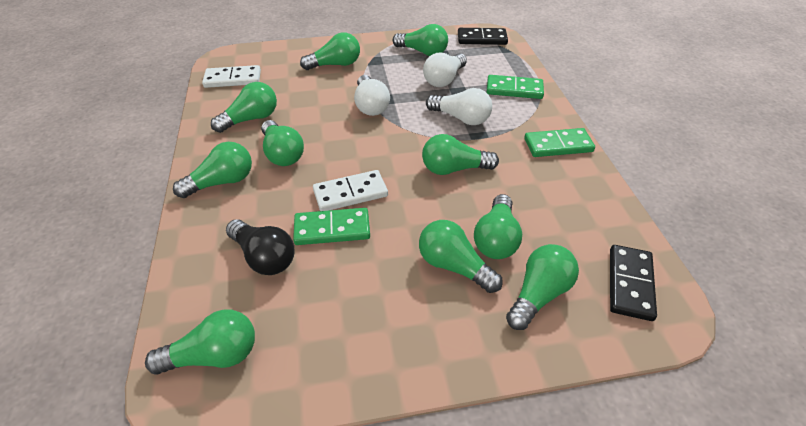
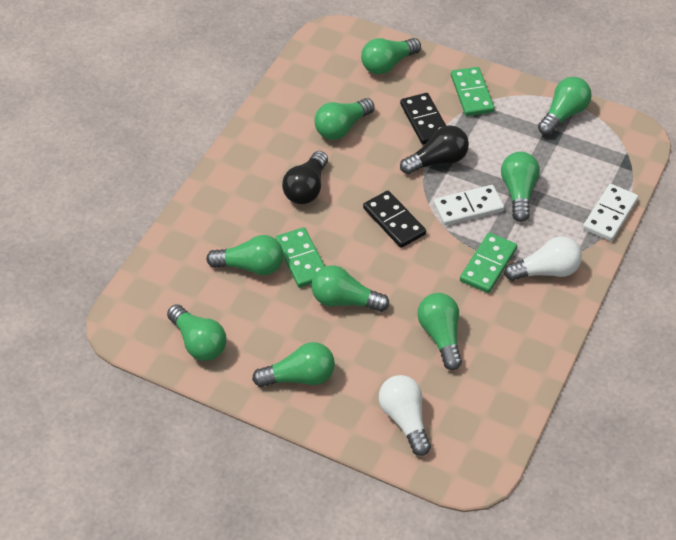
black light bulb: 1 -> 2
green light bulb: 10 -> 9
white light bulb: 3 -> 2

